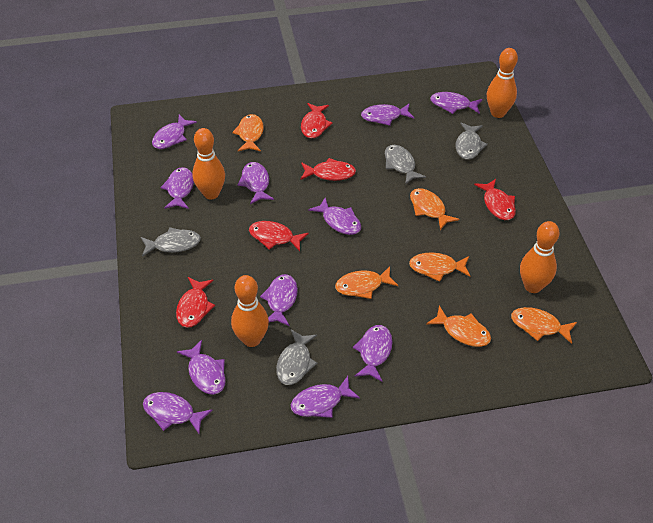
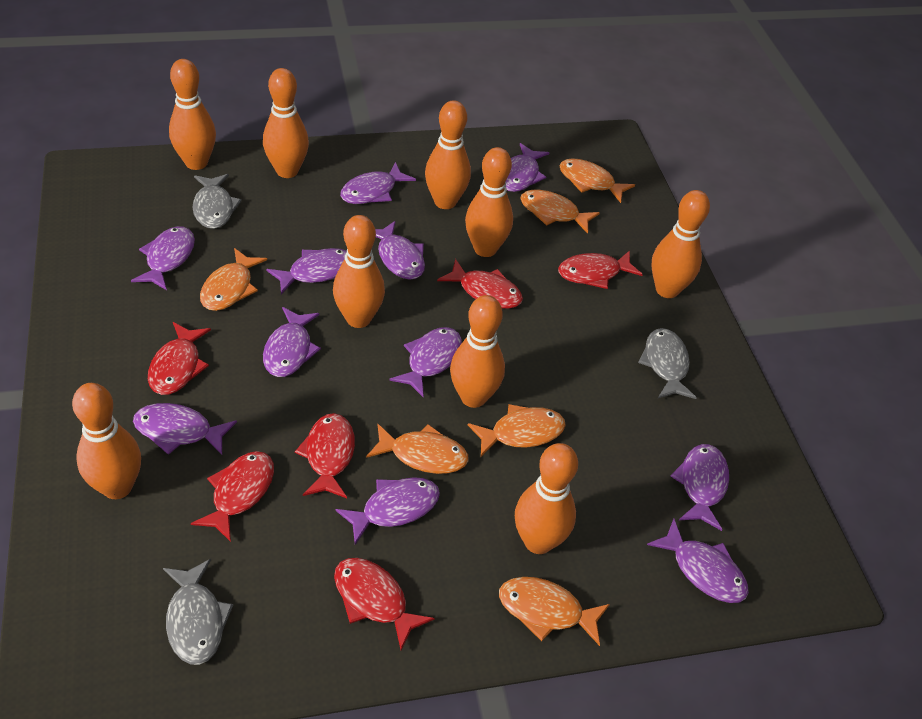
grey fish: 4 -> 3
orange bowling pin: 4 -> 9
red fish: 5 -> 6

